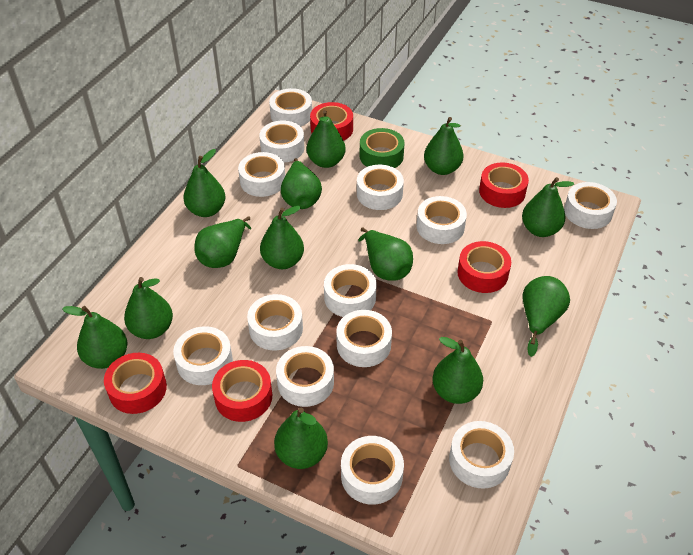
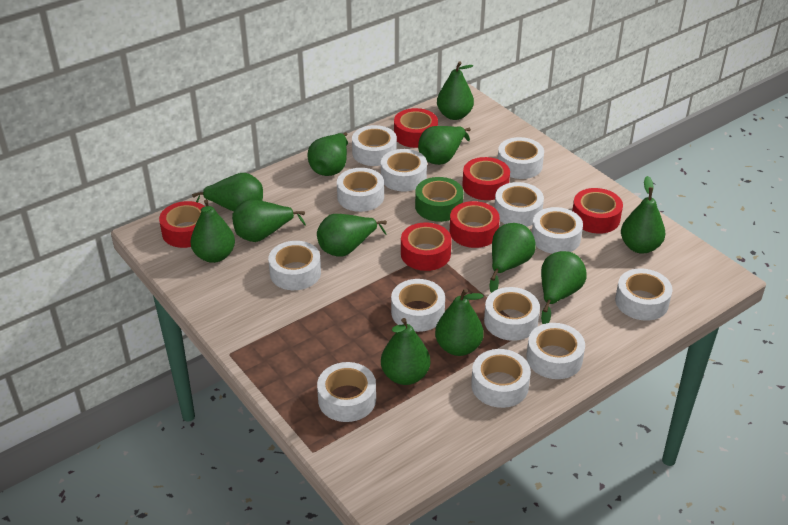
green pear: 13 -> 12
red tape: 5 -> 6

